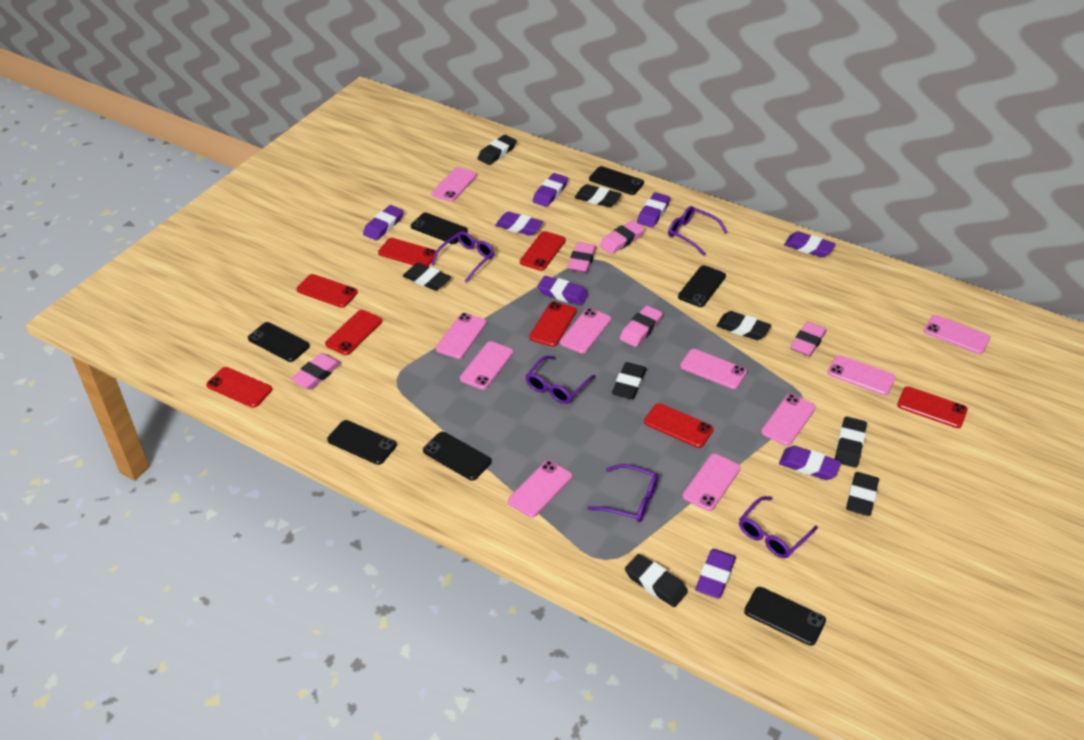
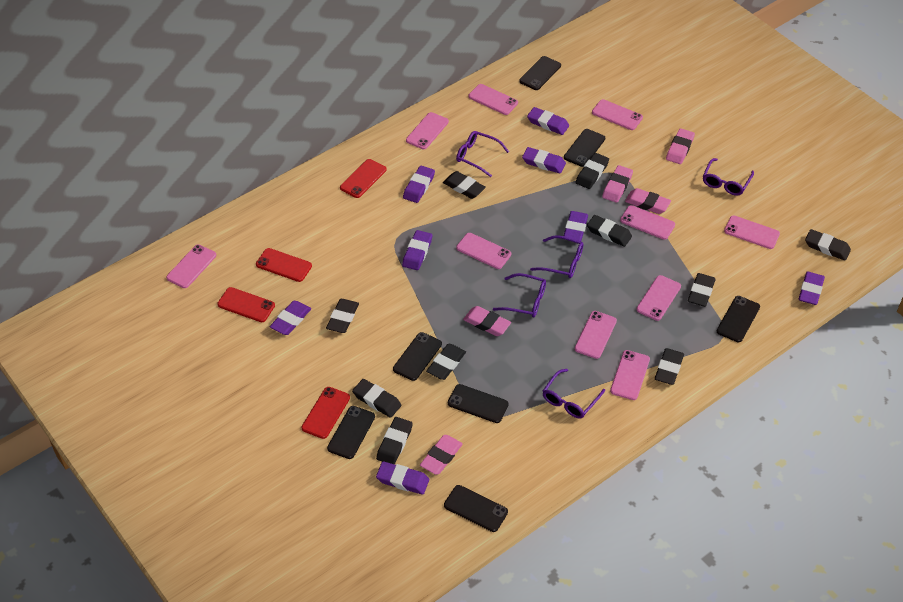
black eraser: 8 -> 10
red phone: 8 -> 4

